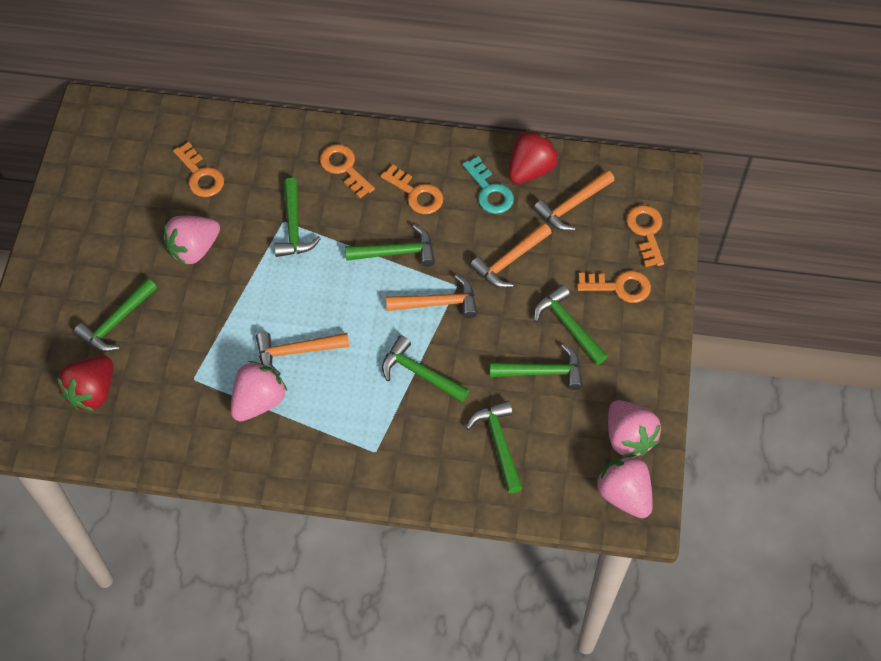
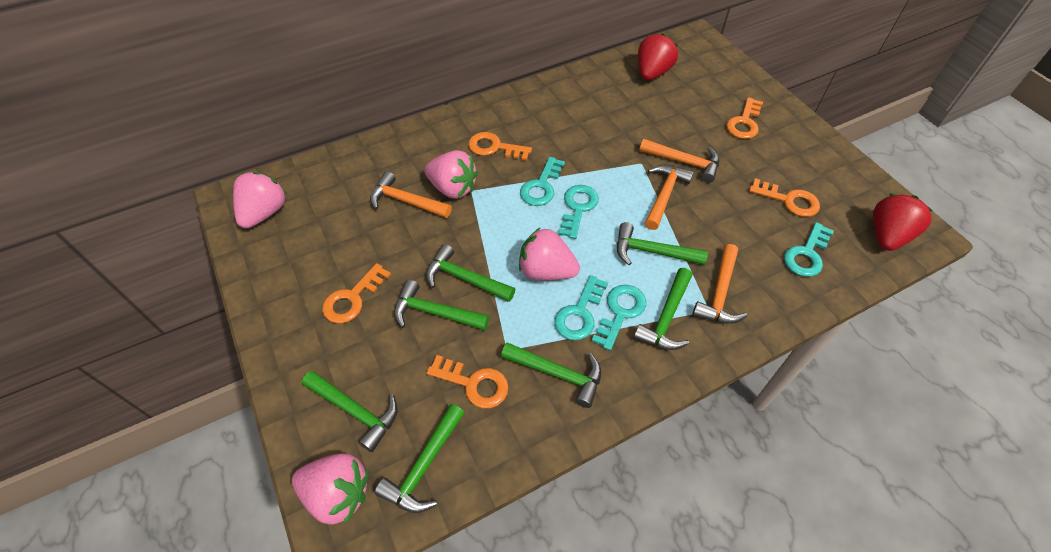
turquoise key: 1 -> 5

